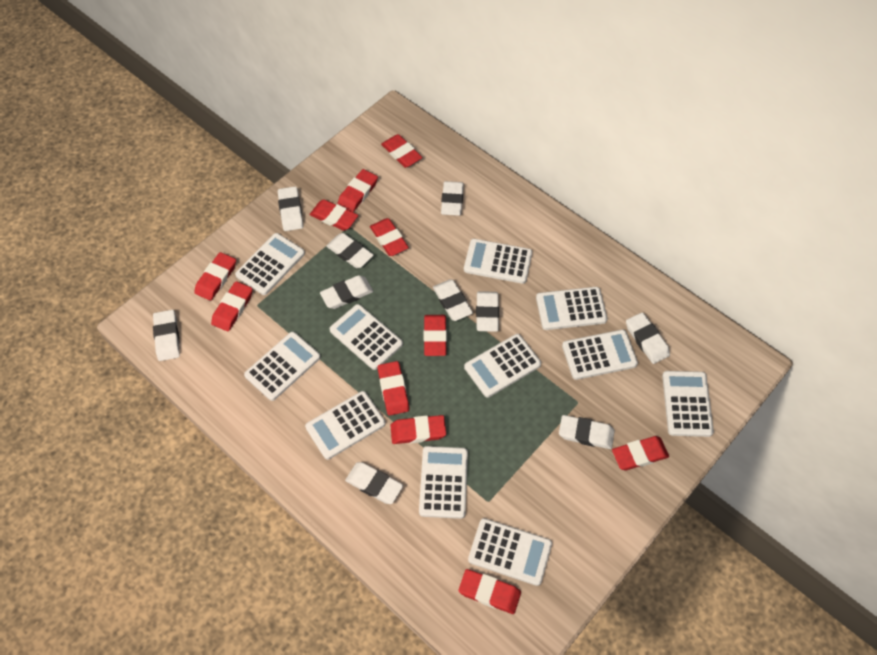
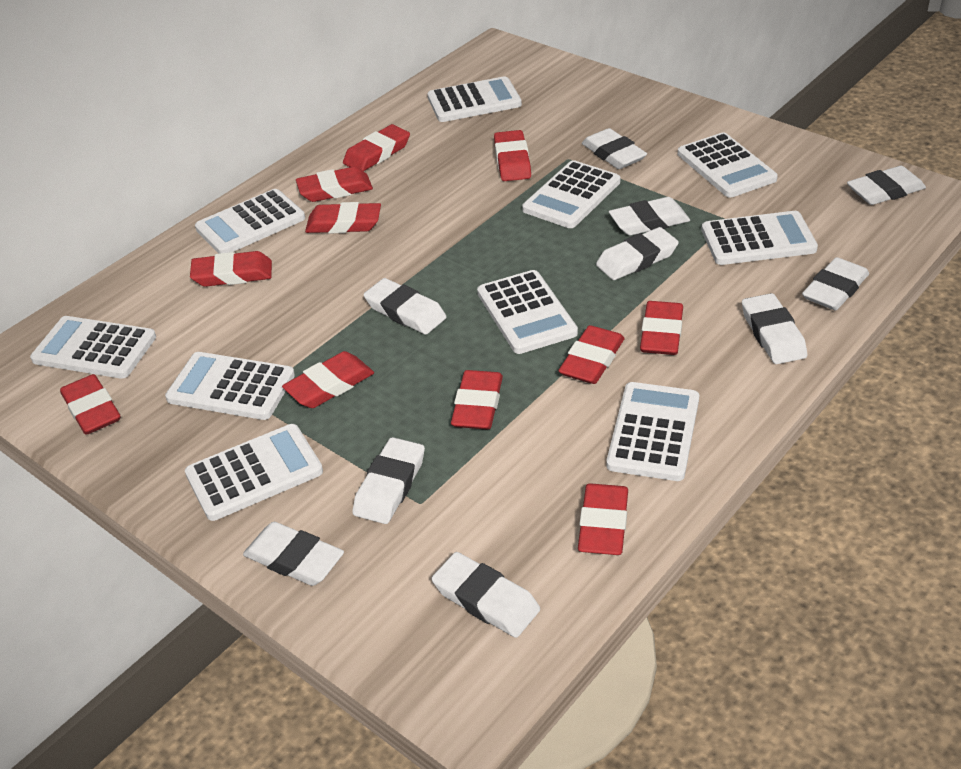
white calculator: 11 -> 10

